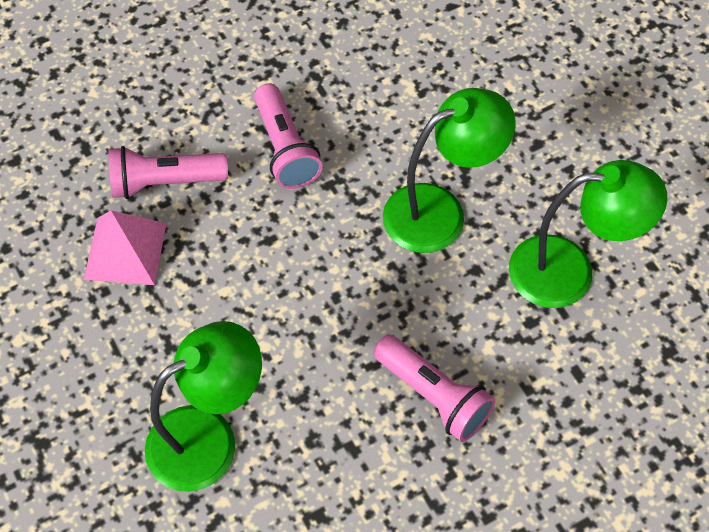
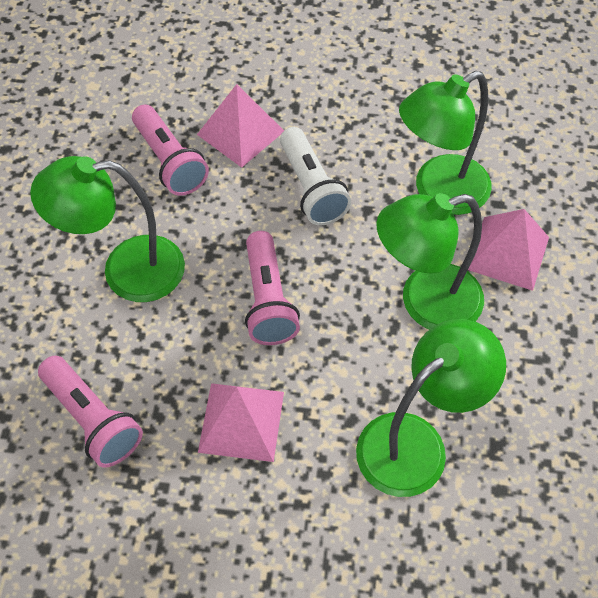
green lamp: 3 -> 4
pink pyramid: 1 -> 3
white flashlight: 0 -> 1

